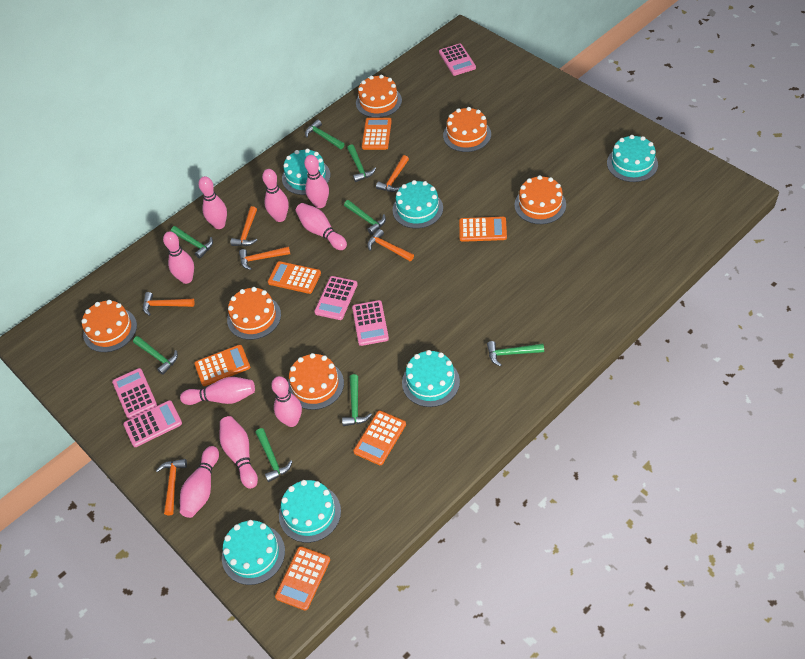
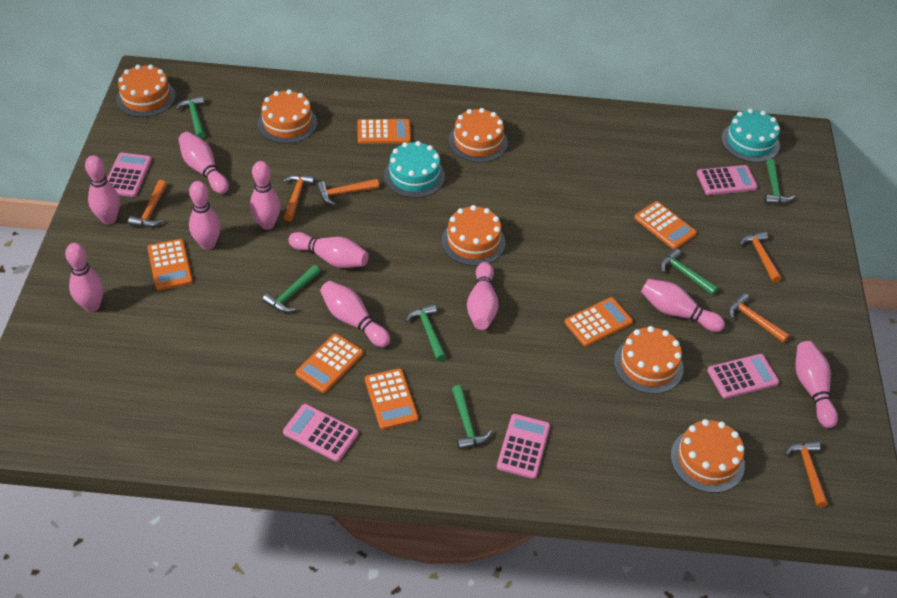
green hammer: 8 -> 6
pink bowling pin: 9 -> 10
turquoise cake: 6 -> 2

